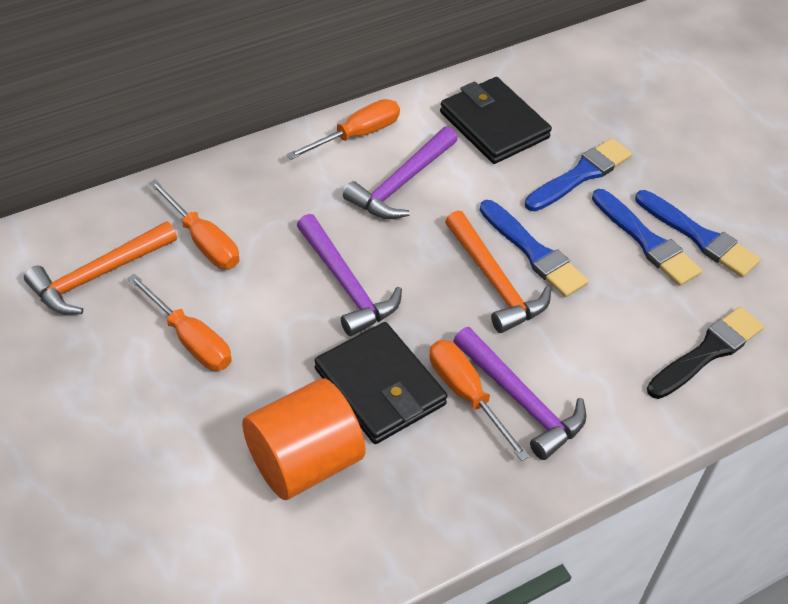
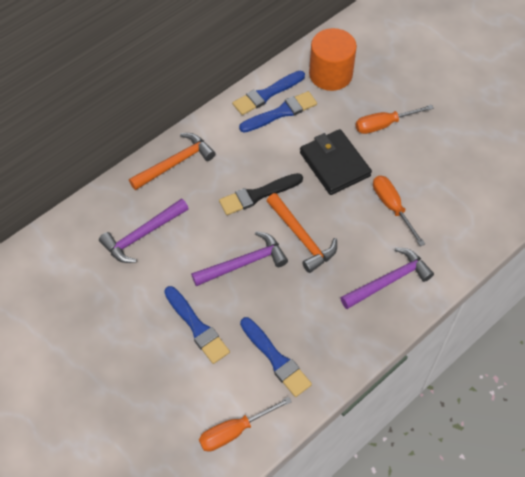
black wallet: 2 -> 1
orange screwdriver: 4 -> 3

